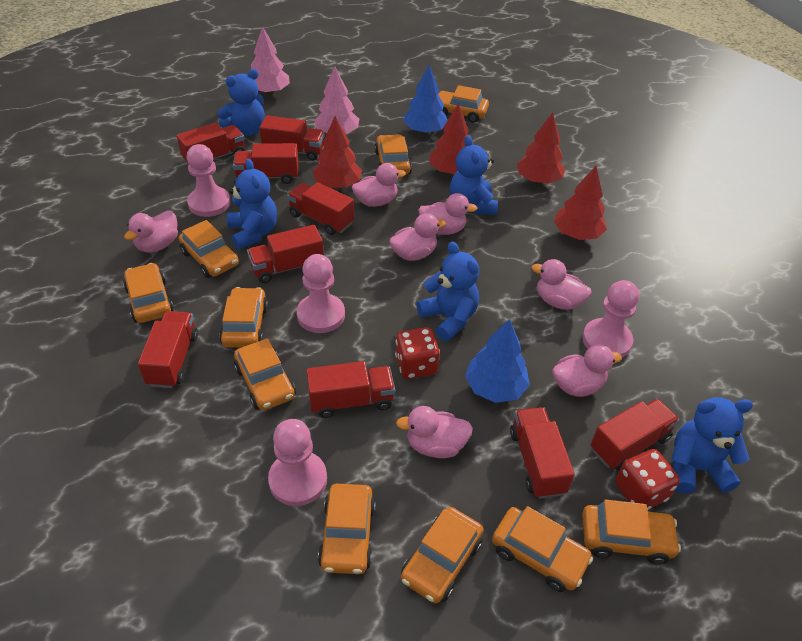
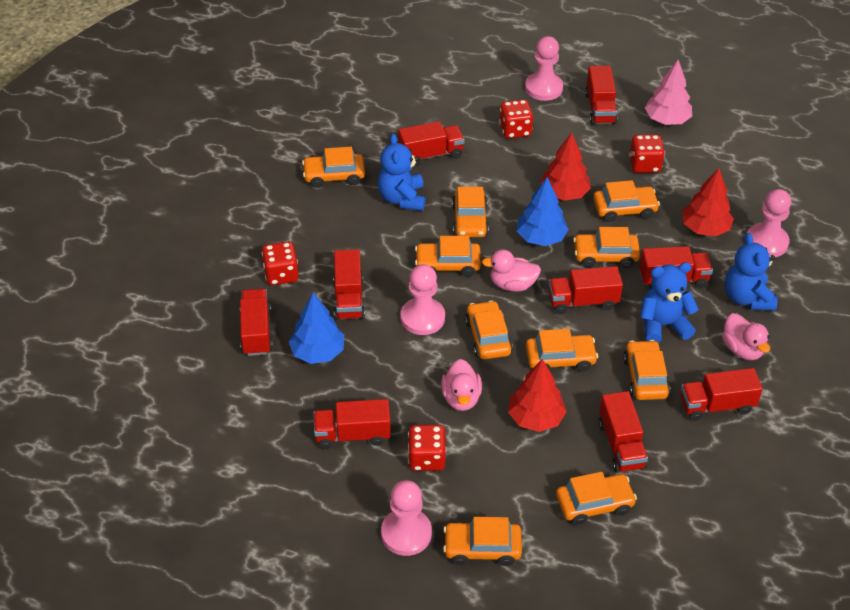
blue teddy bear: 5 -> 3
pink duck: 7 -> 3
pink tree: 2 -> 1
red dice: 2 -> 4
red tree: 4 -> 3

